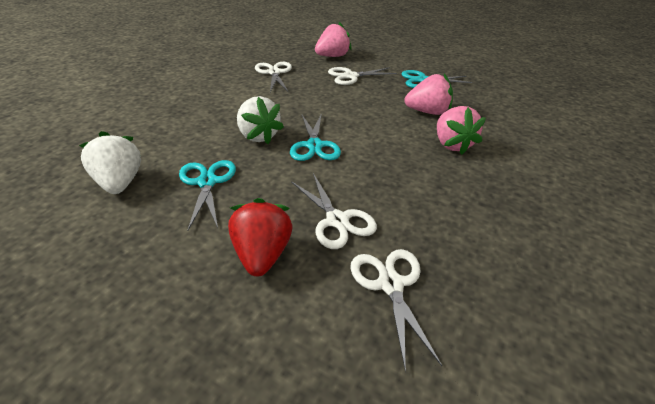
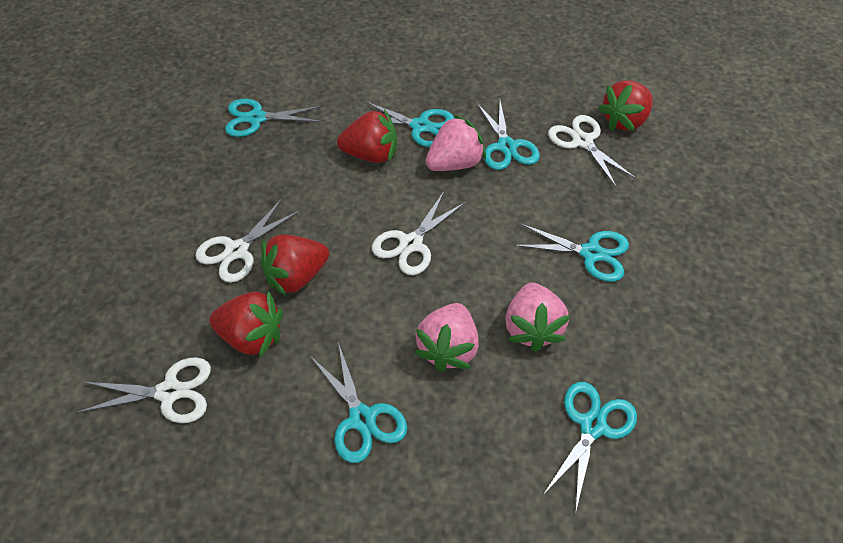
red strawberry: 1 -> 4
turquoise scissors: 3 -> 6
white strawberry: 2 -> 0

